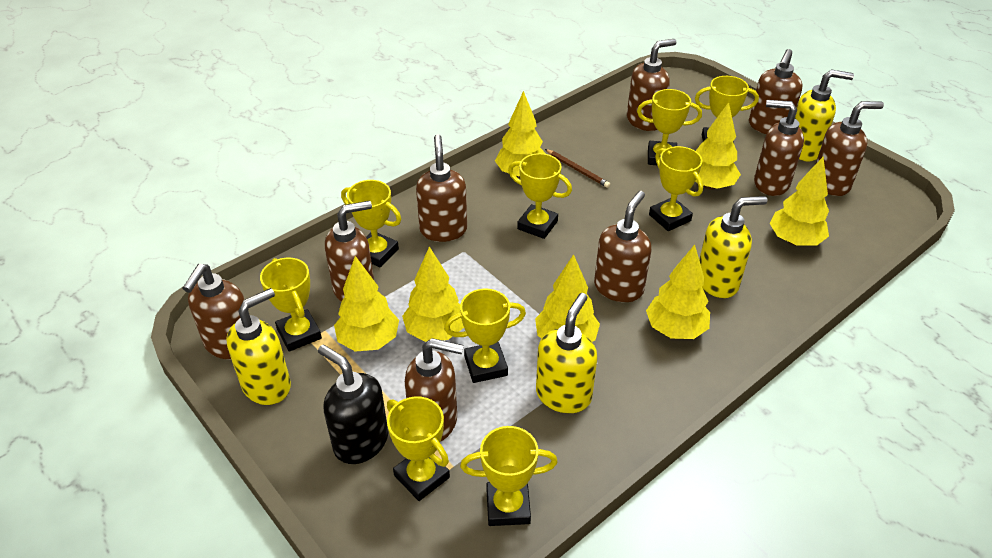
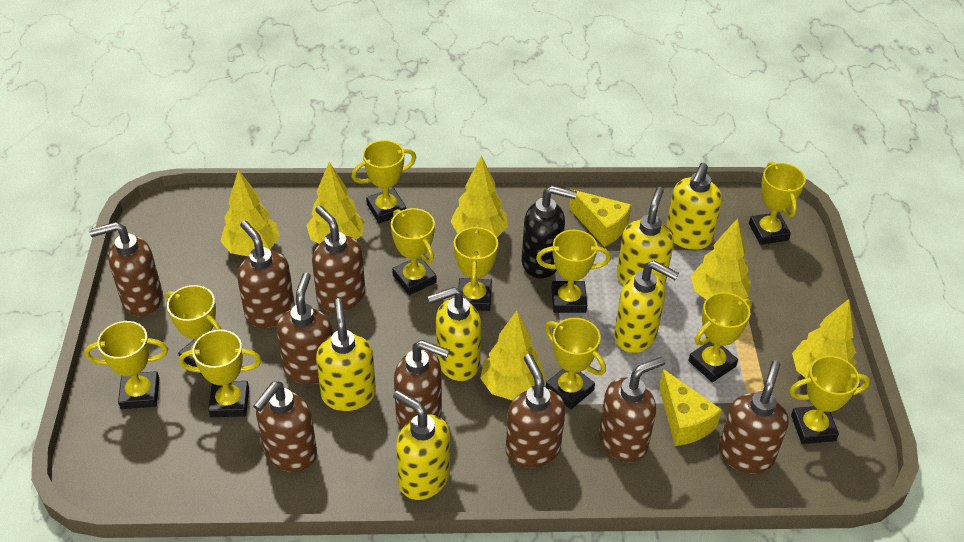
brown pencil: 1 -> 0
yellow cheese: 0 -> 2
yellow soap dispenser: 4 -> 6
yellow tree: 7 -> 6
yellow trophy: 9 -> 11

